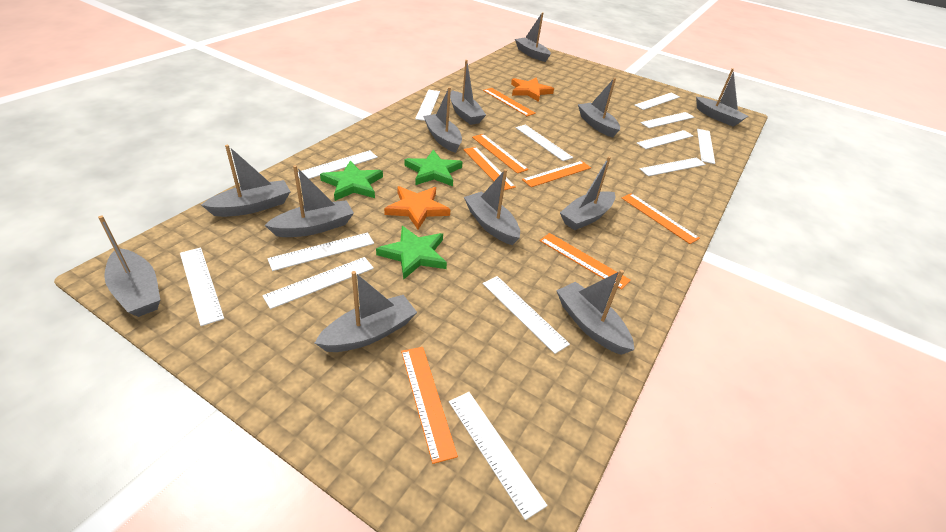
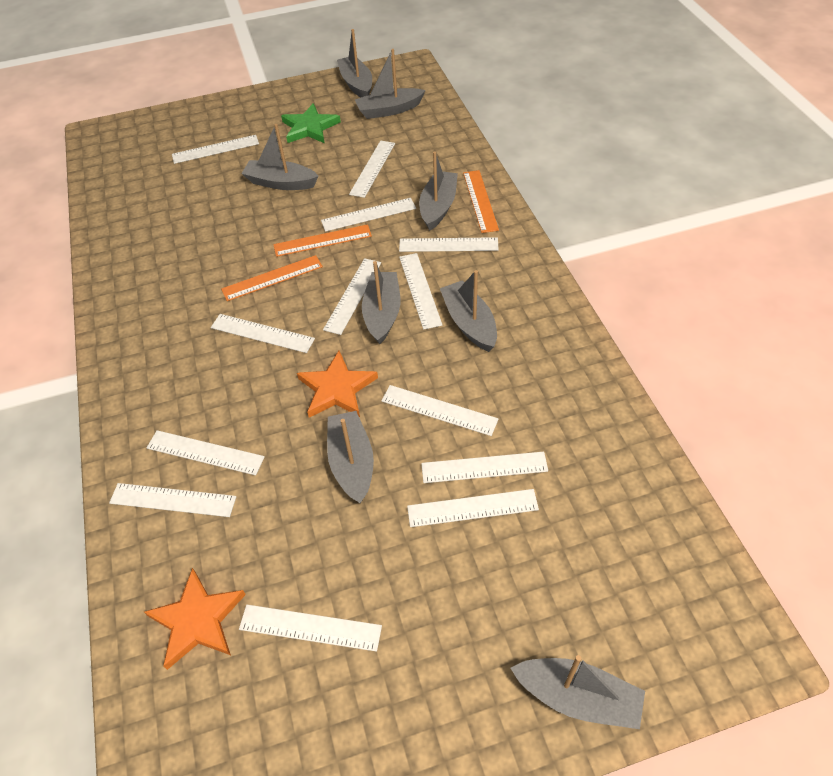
green star: 3 -> 1
grey boat: 12 -> 8
orange ruler: 7 -> 3

